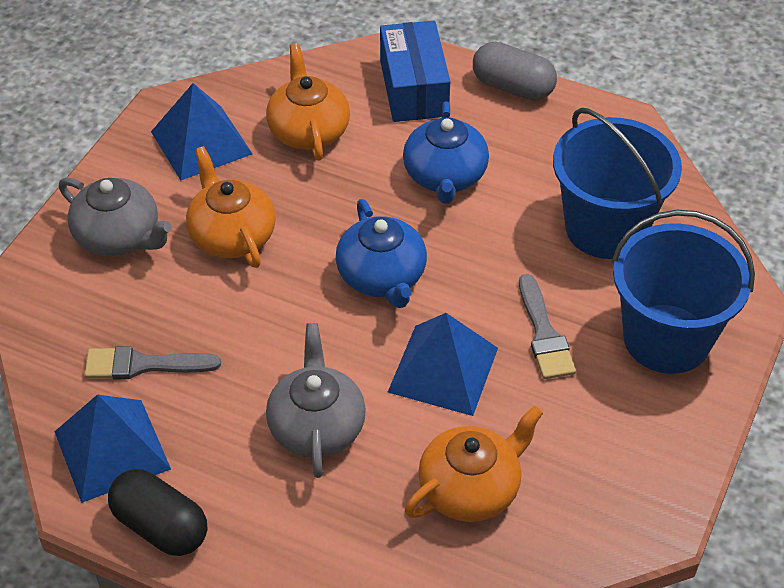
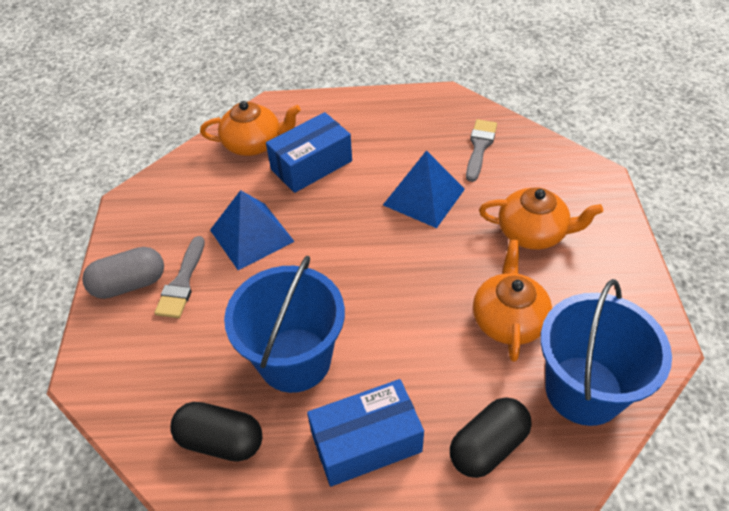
black capsule: 1 -> 2
blue box: 1 -> 2
blue pyramid: 3 -> 2
blue teapot: 2 -> 0
grey teapot: 2 -> 0

